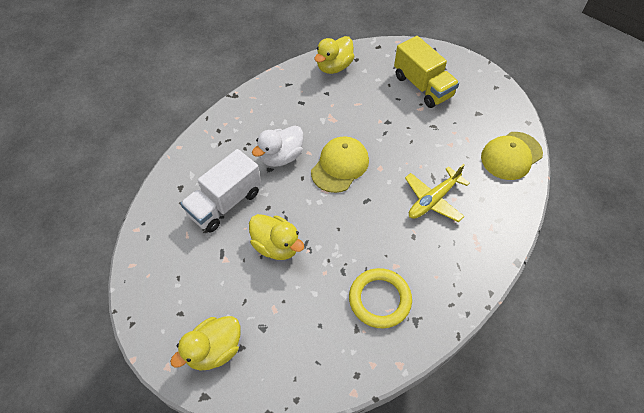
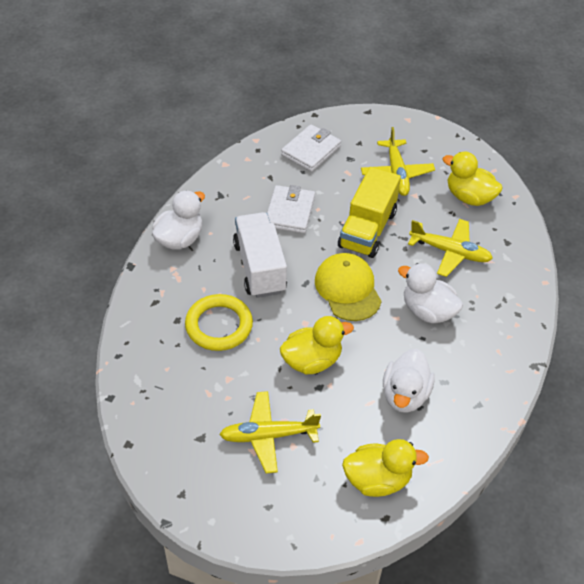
white duck: 1 -> 3
white wallet: 0 -> 2
yellow cap: 2 -> 1
yellow plane: 1 -> 3

